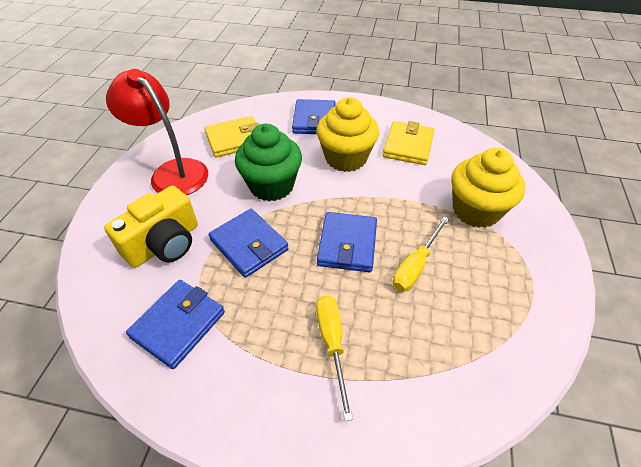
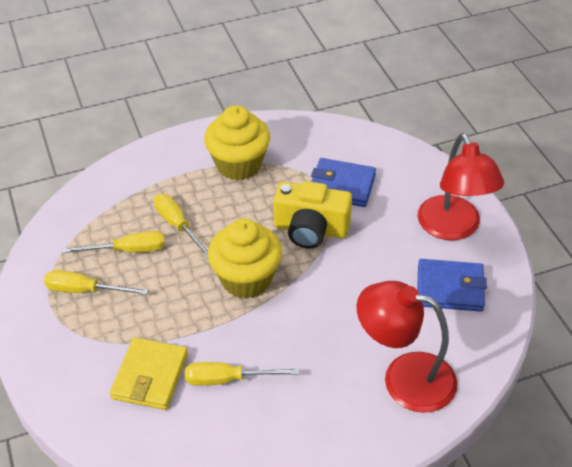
blue wallet: 4 -> 2
green cupcake: 1 -> 0
red lamp: 1 -> 2
yellow screwdriver: 2 -> 4
yellow wallet: 2 -> 1

